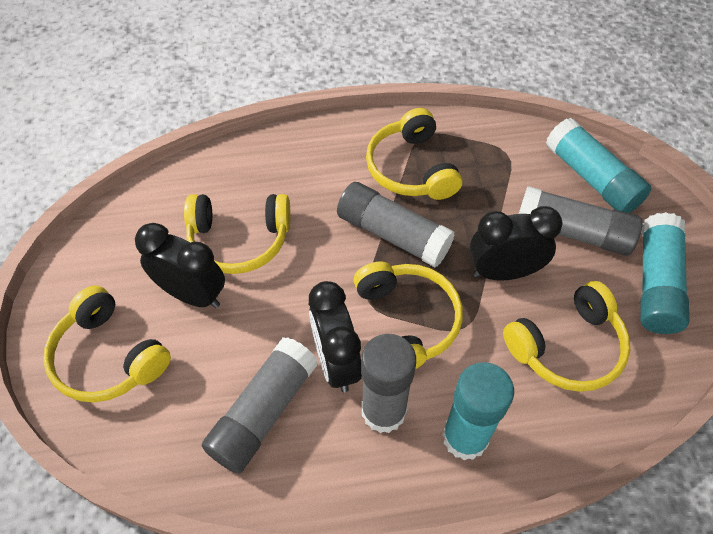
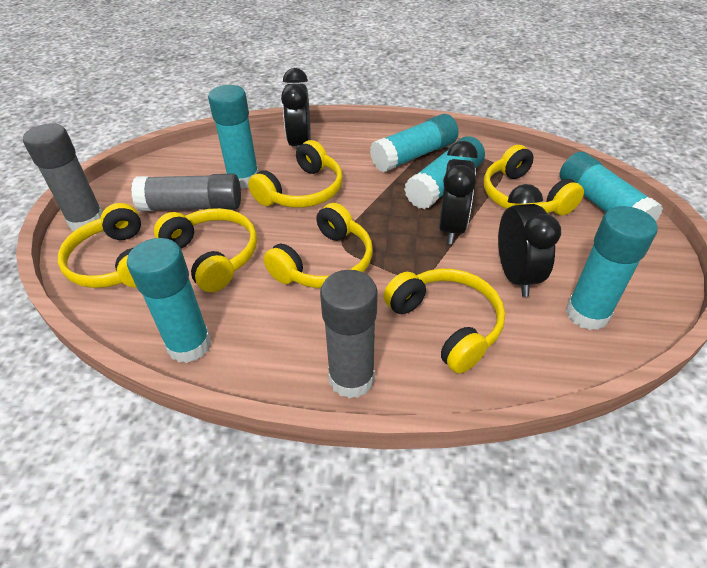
grey glue stick: 4 -> 3
turquoise glue stick: 3 -> 6
yellow headphones: 5 -> 6

